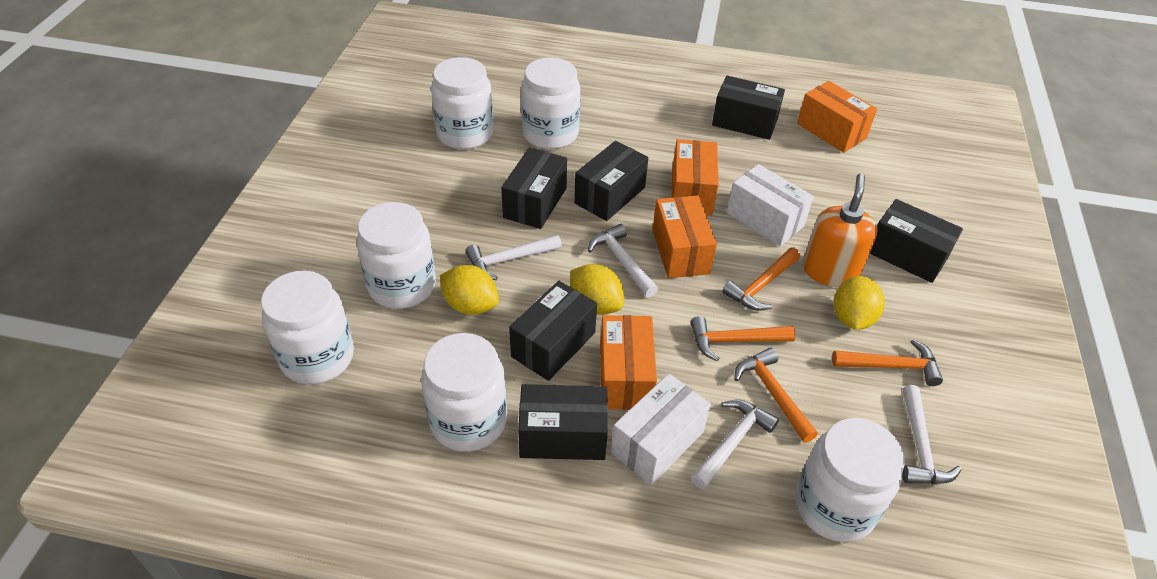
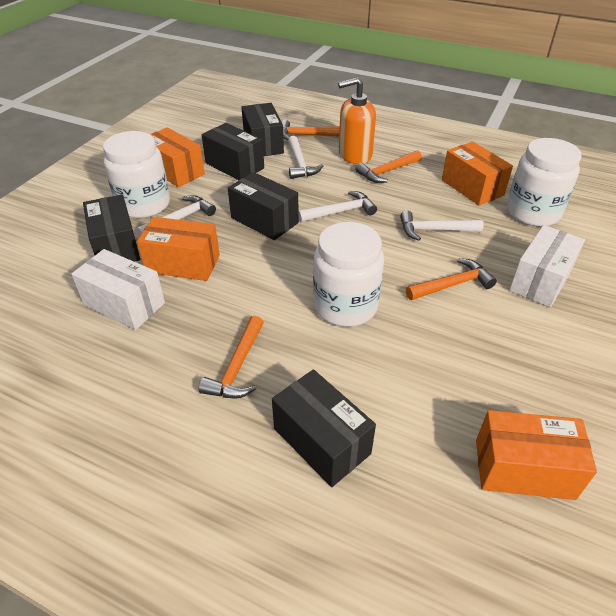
black box: 6 -> 5
white jar: 6 -> 3
yellow lemon: 3 -> 0

